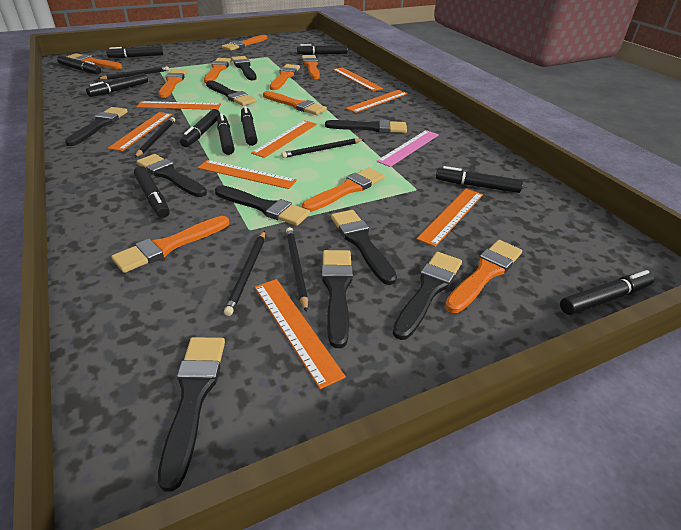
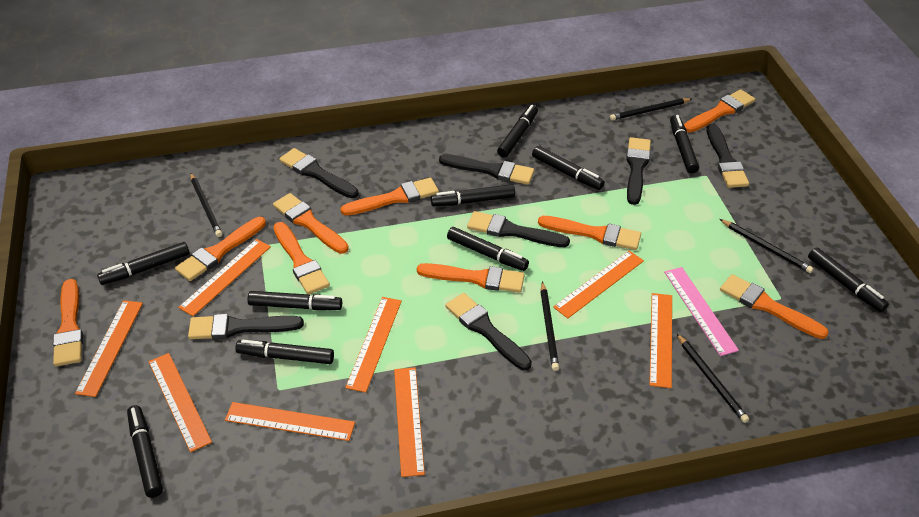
black brush: 10 -> 7
orange brush: 10 -> 9

